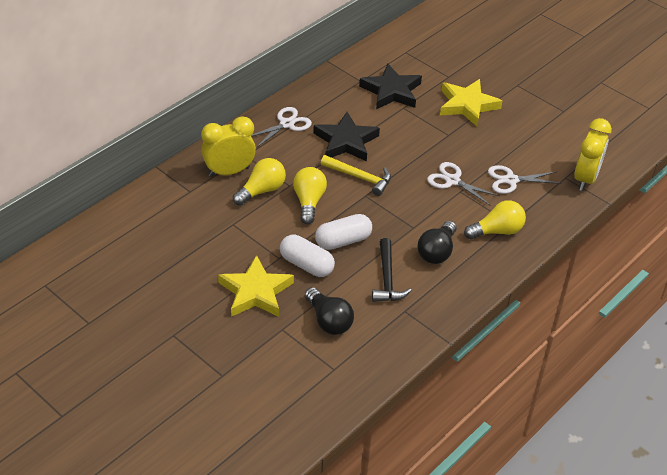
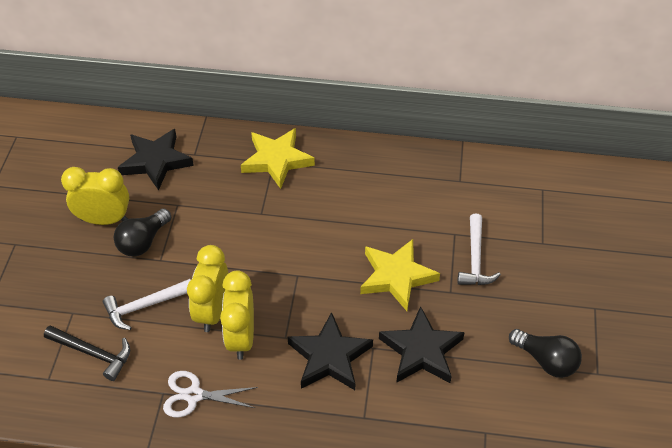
black star: 2 -> 3
white capsule: 2 -> 0
white hammer: 0 -> 2
white scissors: 3 -> 1
yellow clock: 2 -> 3
yellow hammer: 1 -> 0
yellow light bulb: 3 -> 0

